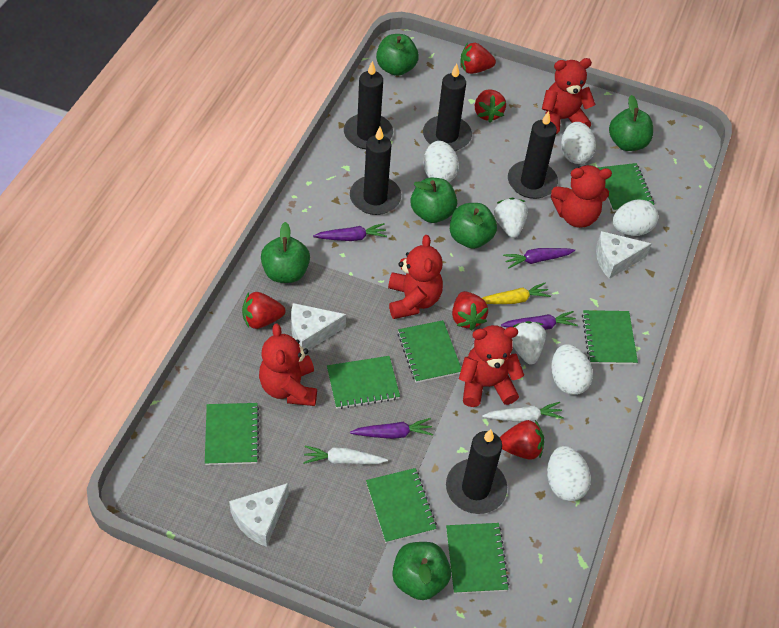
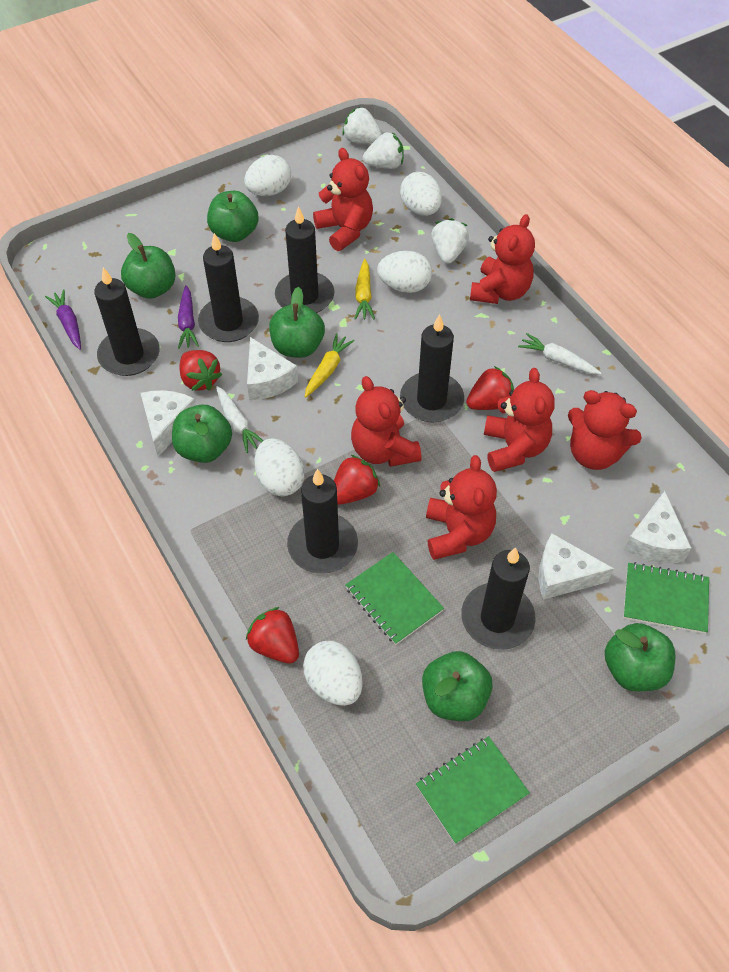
black candle: 5 -> 6
green notebook: 7 -> 3
purple carrot: 4 -> 2
red strawberry: 5 -> 4
red teddy bear: 5 -> 6
white cheese: 3 -> 4
white strawberry: 2 -> 3
yellow carrot: 1 -> 2

